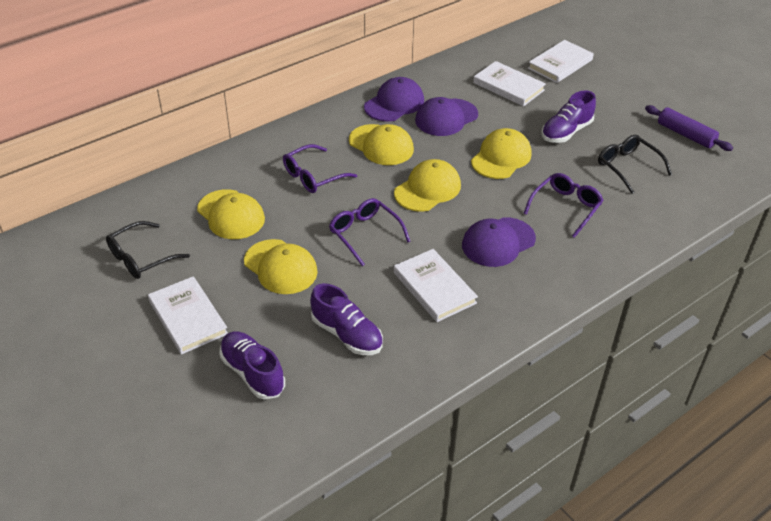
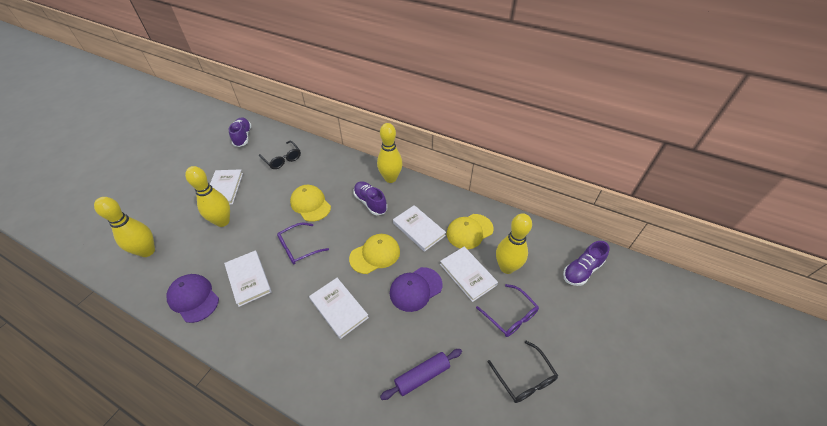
purple cap: 3 -> 2
purple glasses: 3 -> 2
white book: 4 -> 5
yellow bowling pin: 0 -> 4
yellow cap: 5 -> 3

